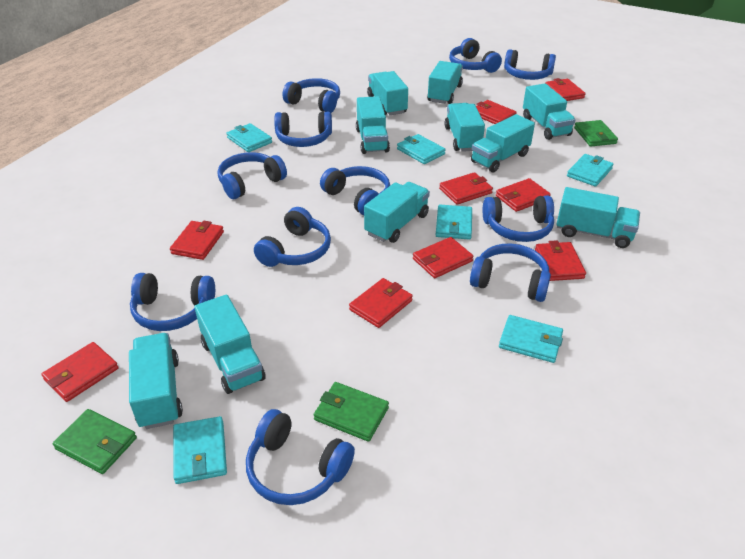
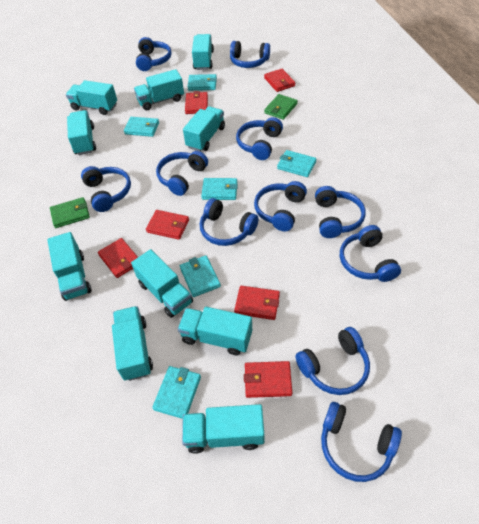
green wallet: 3 -> 2
red wallet: 9 -> 6

